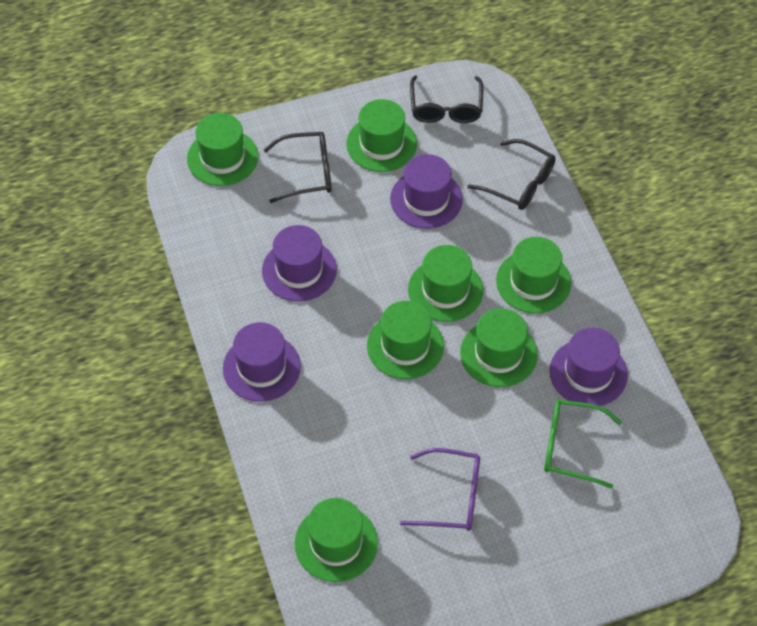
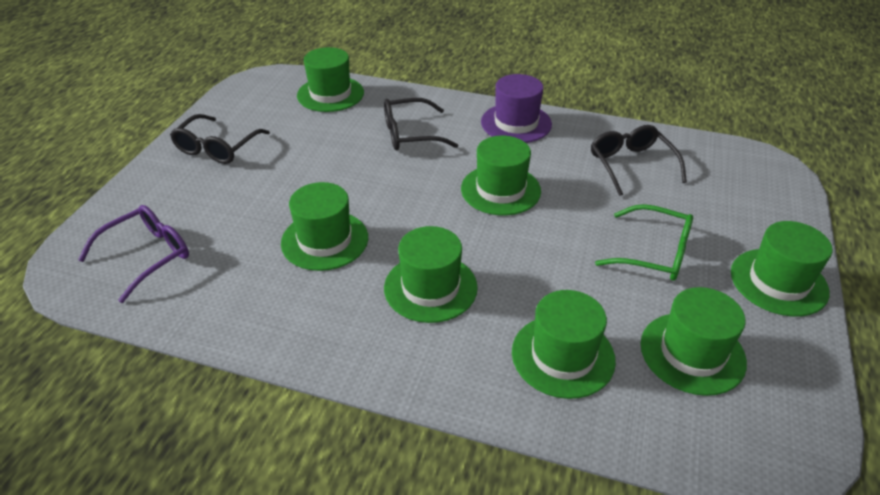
purple hat: 4 -> 1

